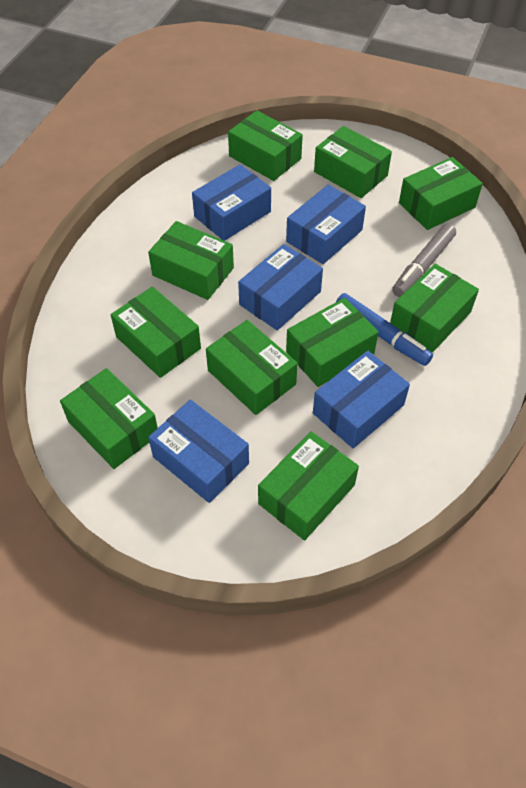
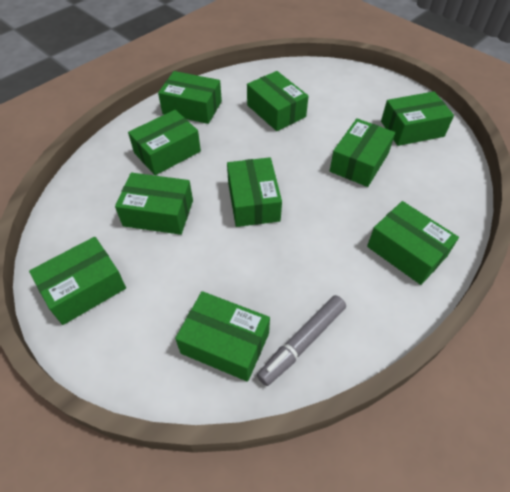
blue box: 5 -> 0
blue marker: 1 -> 0

